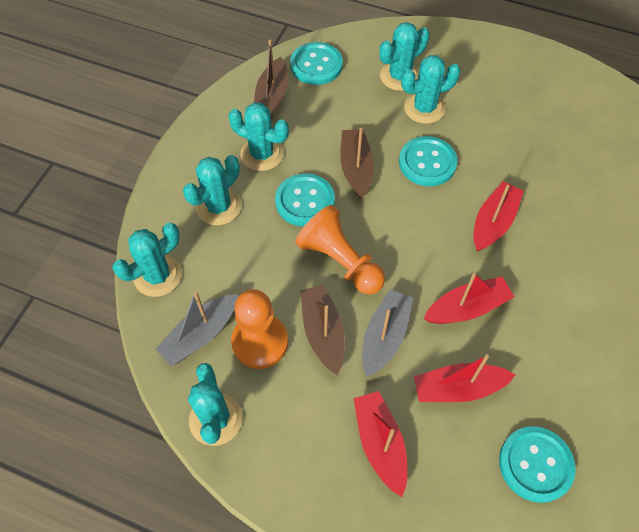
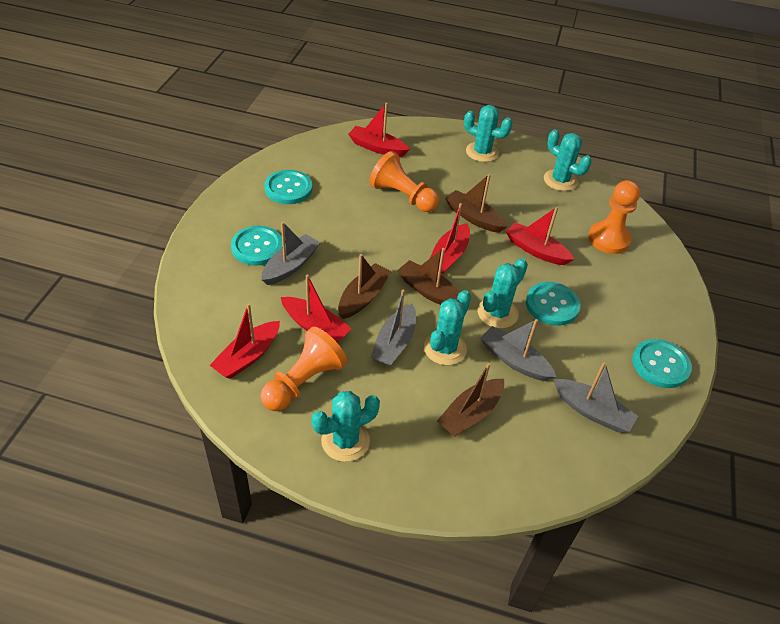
brown boat: 3 -> 4
grey boat: 2 -> 4
orange pawn: 2 -> 3
red boat: 4 -> 5
turquoise cactus: 6 -> 5

